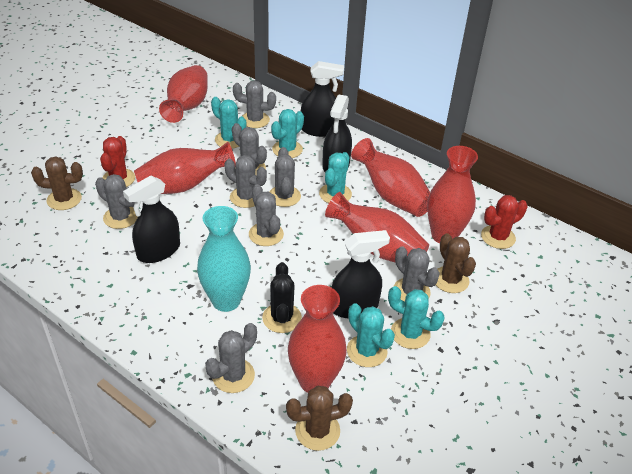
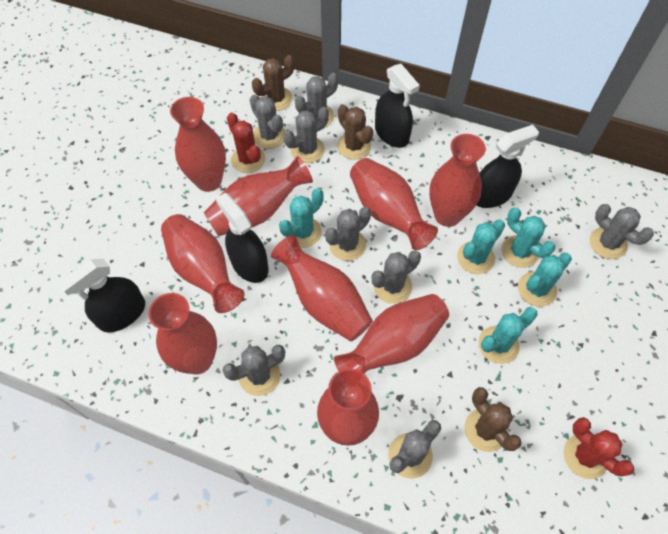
black cactus: 1 -> 0
red vase: 6 -> 9
turquoise vase: 1 -> 0

